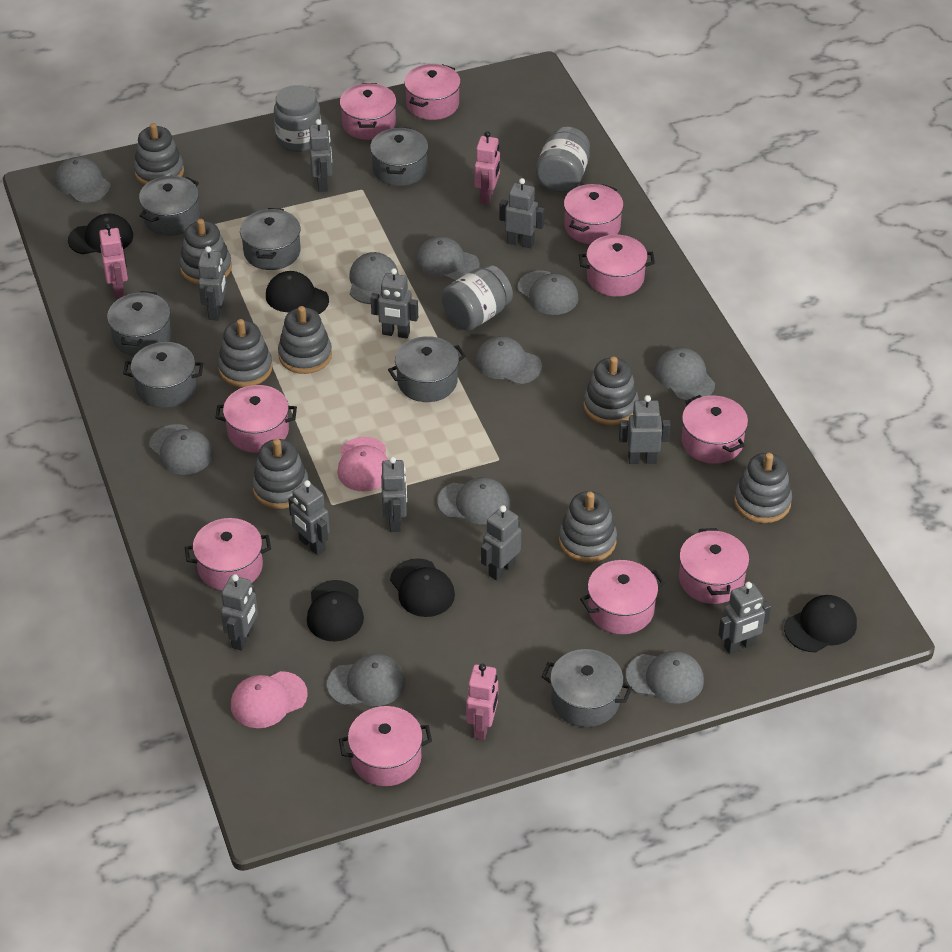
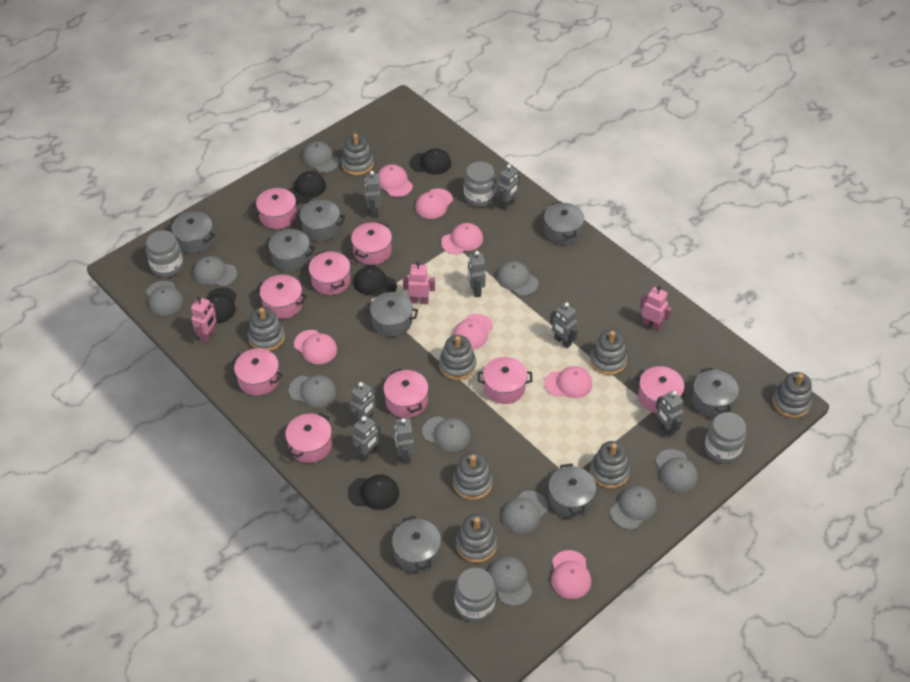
grey jar: 3 -> 4
grey pot: 7 -> 8
grey robot: 10 -> 8
pink cap: 2 -> 7
pink pot: 10 -> 9

